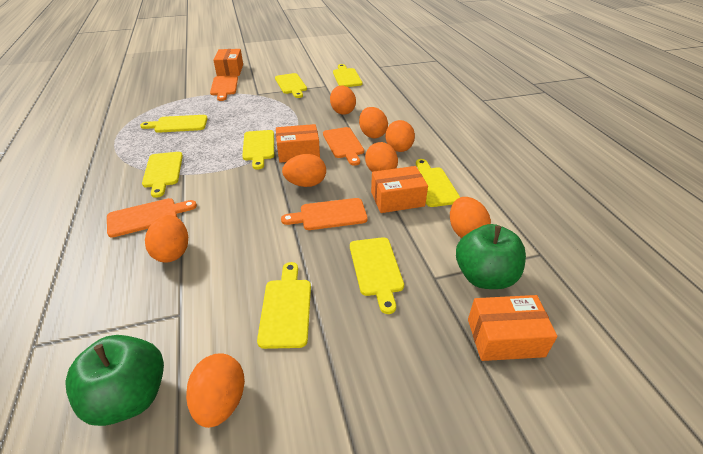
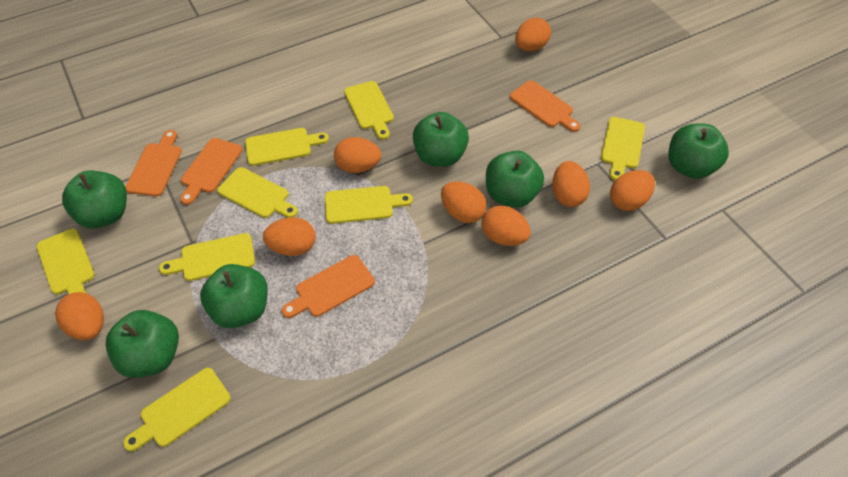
green apple: 2 -> 6
orange box: 4 -> 0

